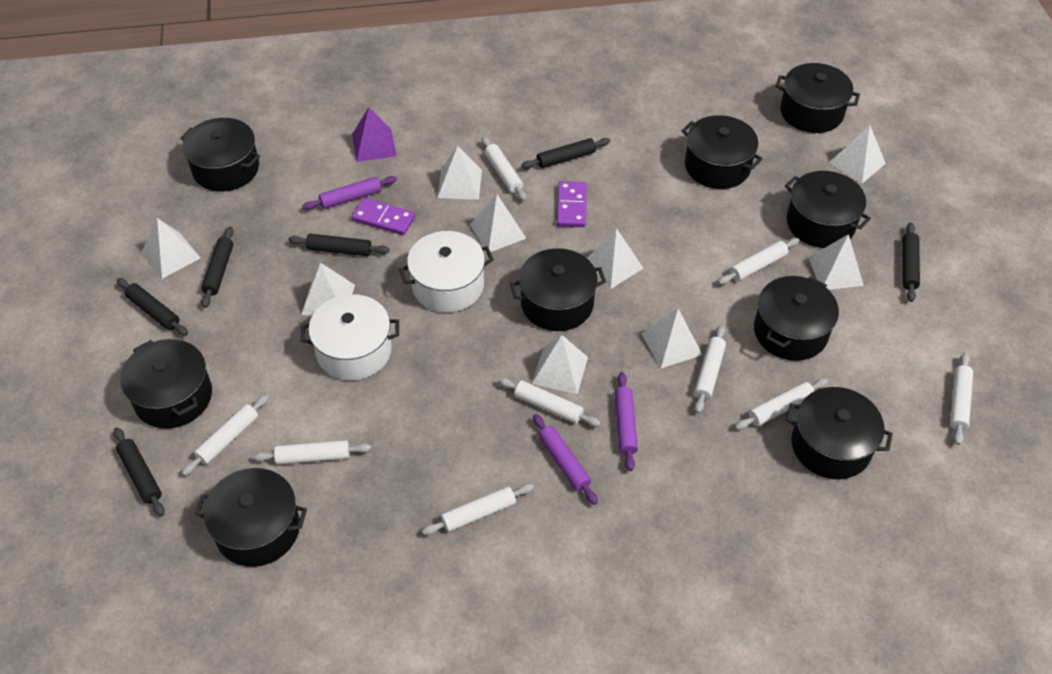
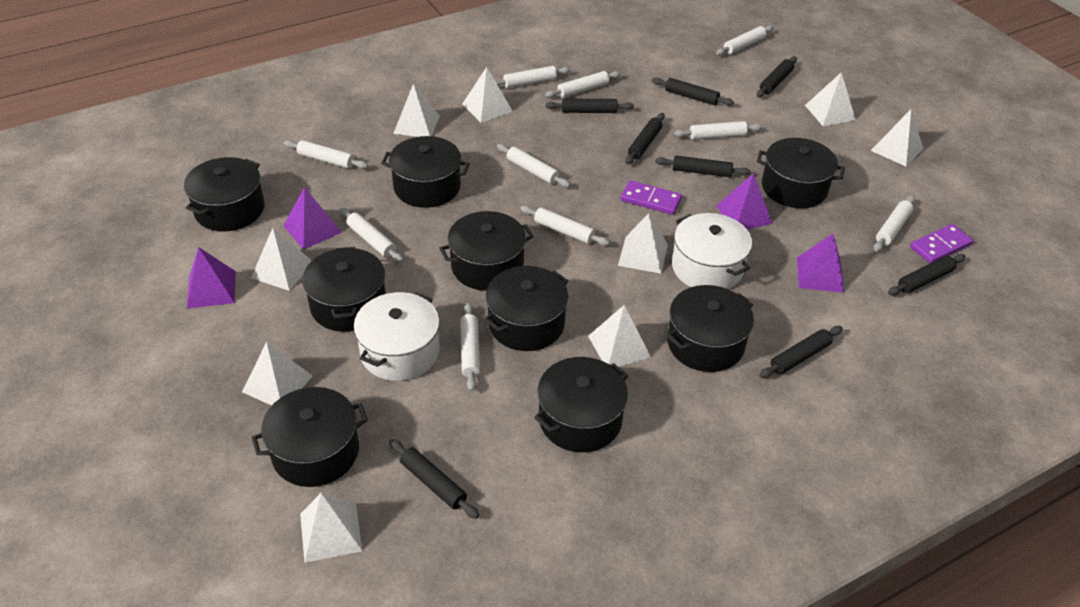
black rolling pin: 6 -> 8
purple pyramid: 1 -> 4
purple rolling pin: 3 -> 0
white rolling pin: 9 -> 10

